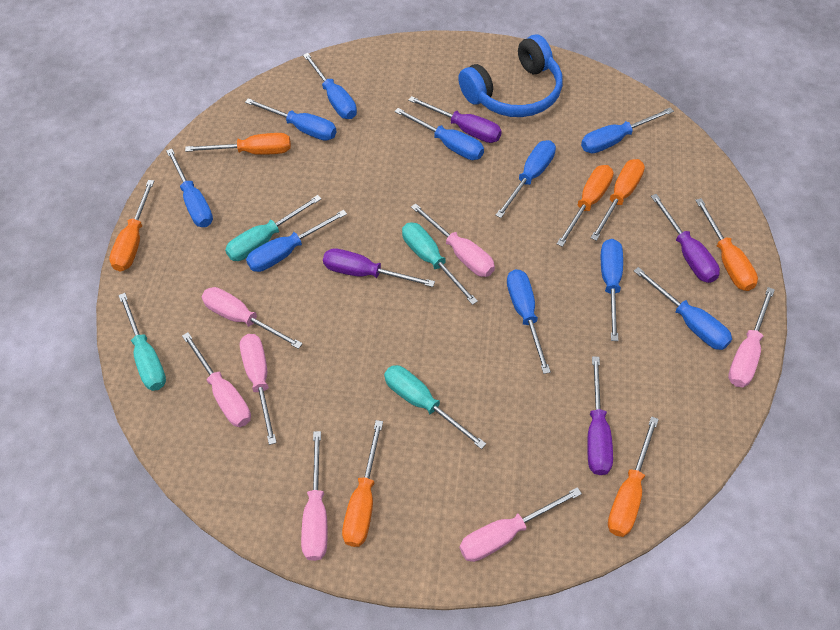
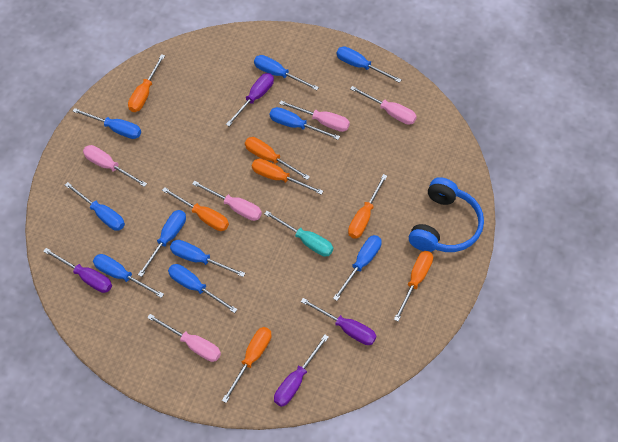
pink screwdriver: 7 -> 5
turquoise screwdriver: 4 -> 1

